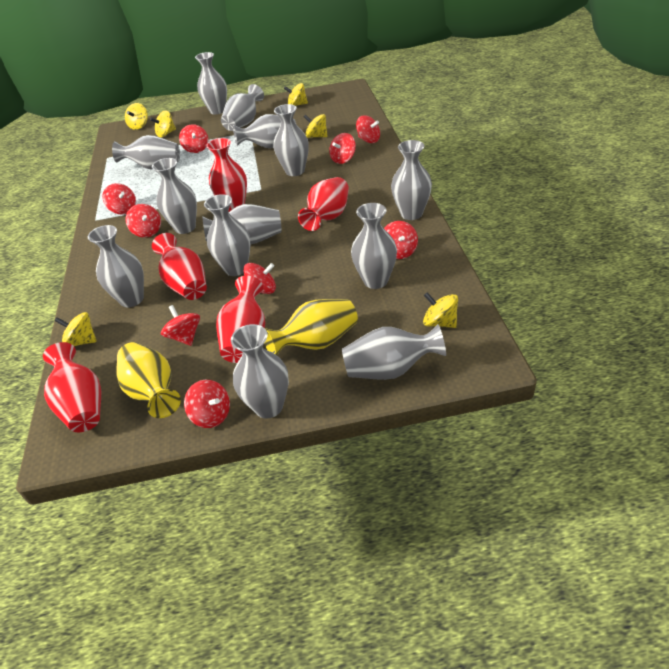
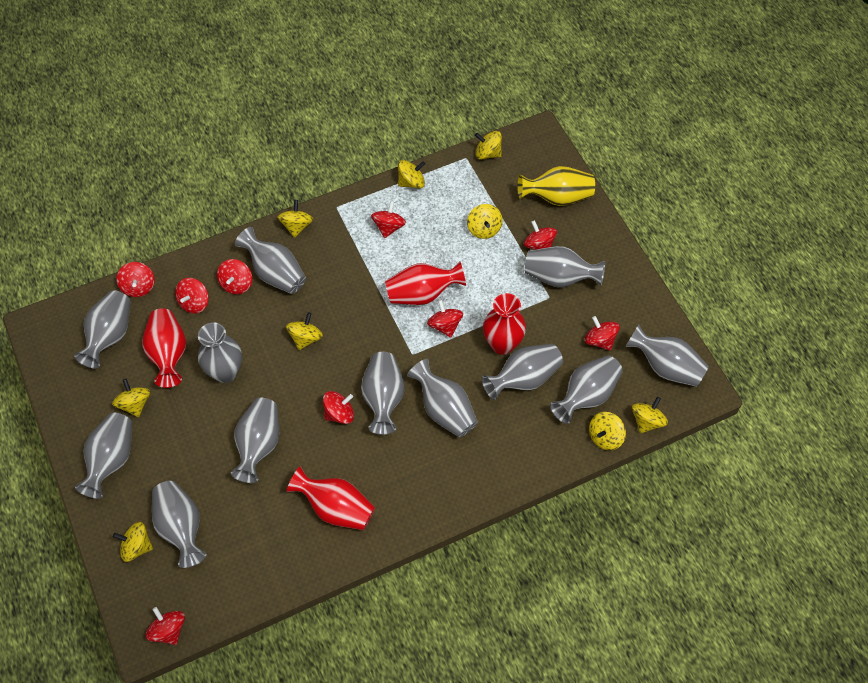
grey vase: 13 -> 12
red vase: 5 -> 4
yellow spinning top: 6 -> 9
yellow vase: 2 -> 1

